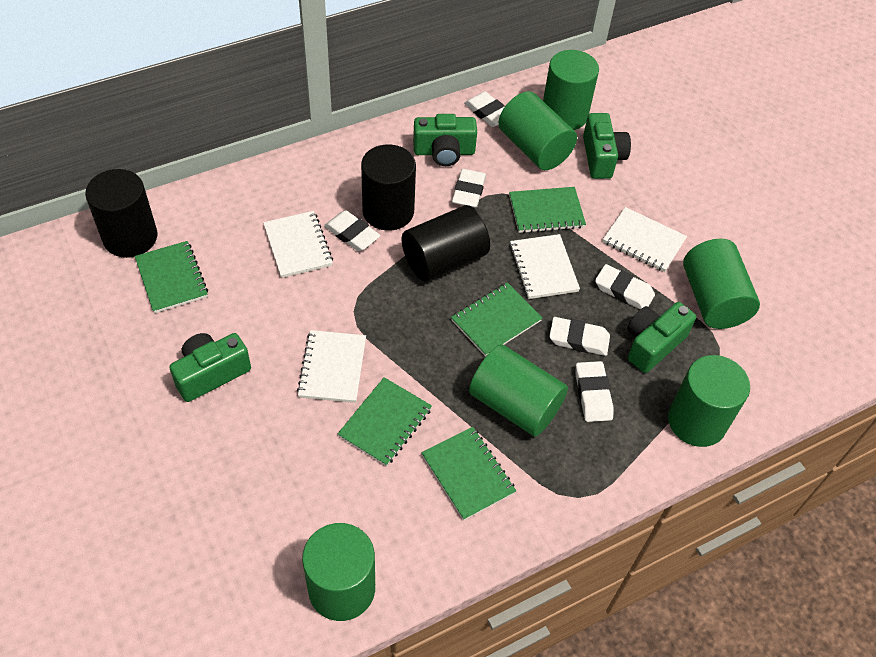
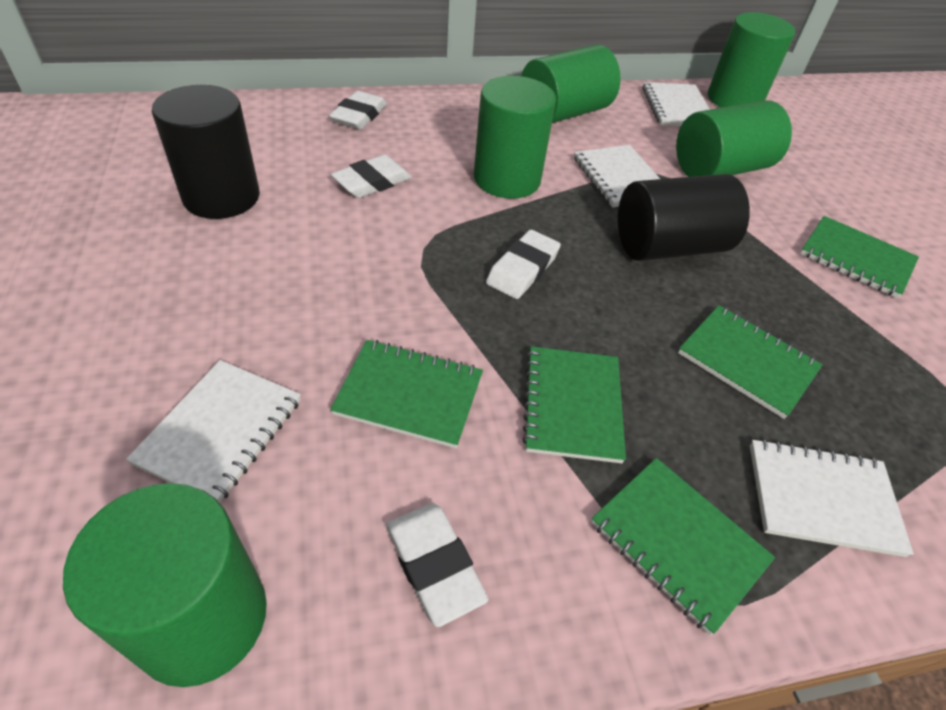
black cylinder: 3 -> 2
green camera: 4 -> 0
green cylinder: 6 -> 5
white eraser: 6 -> 4

